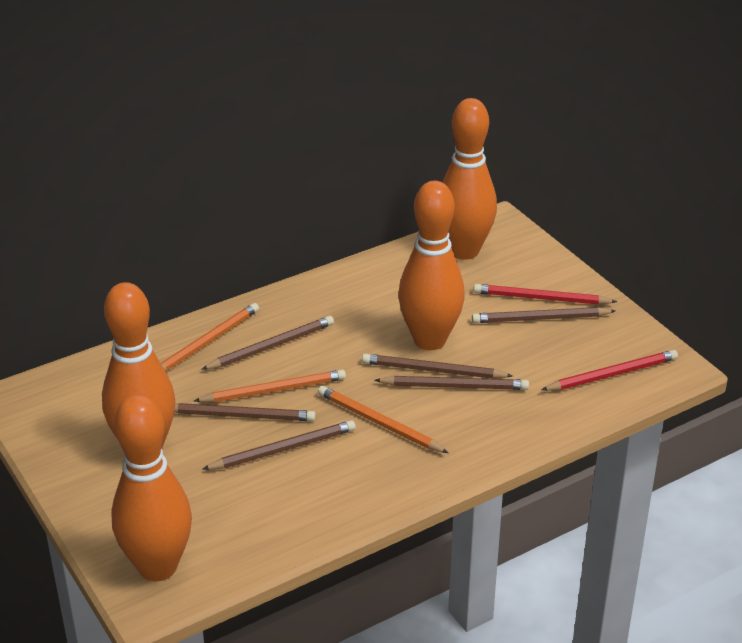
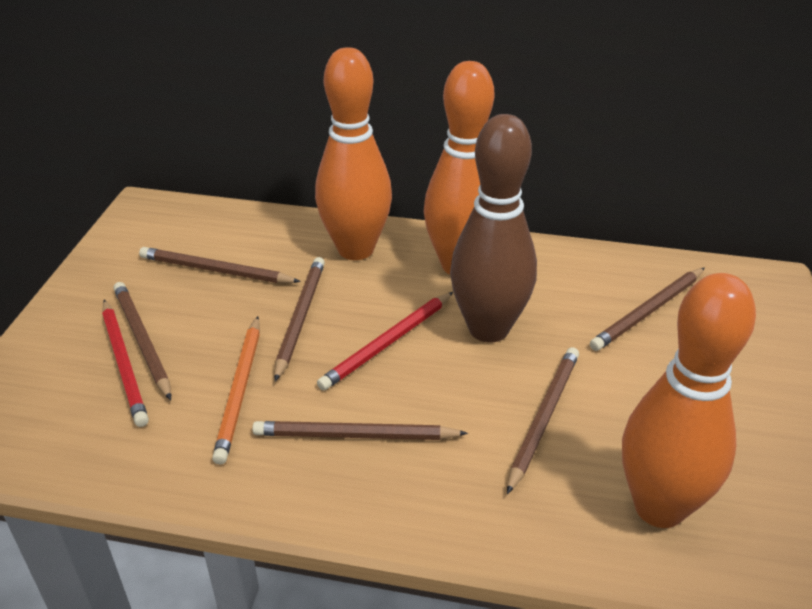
brown bowling pin: 0 -> 1
orange bowling pin: 4 -> 3
orange pencil: 3 -> 1

